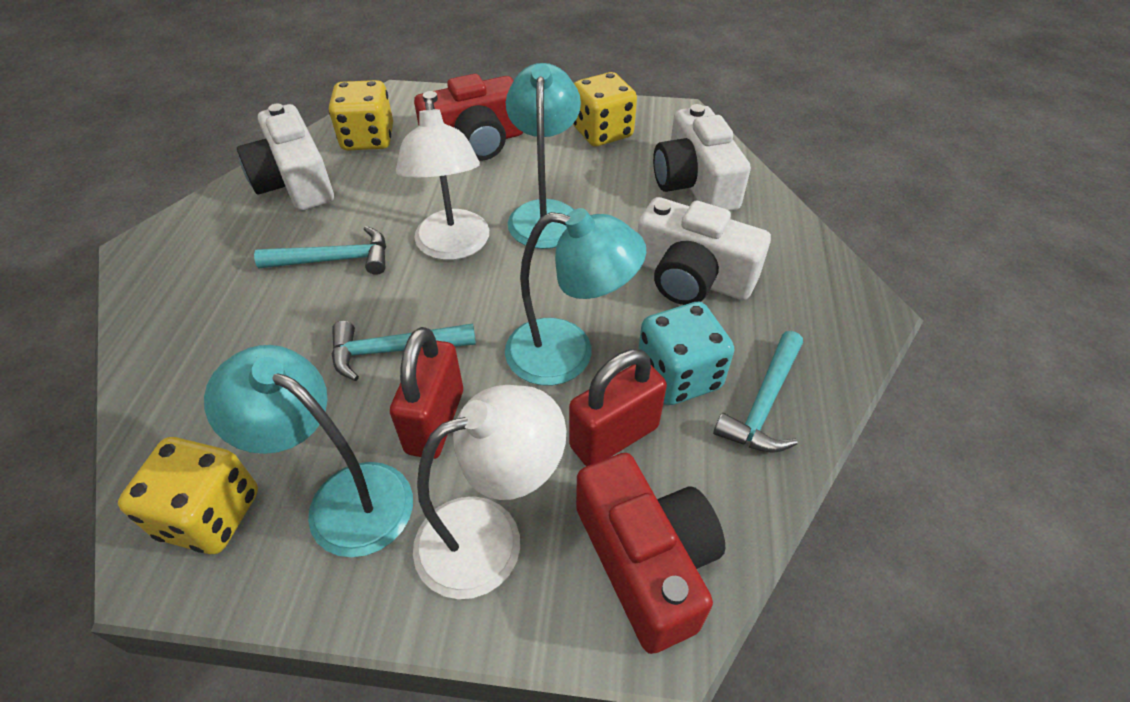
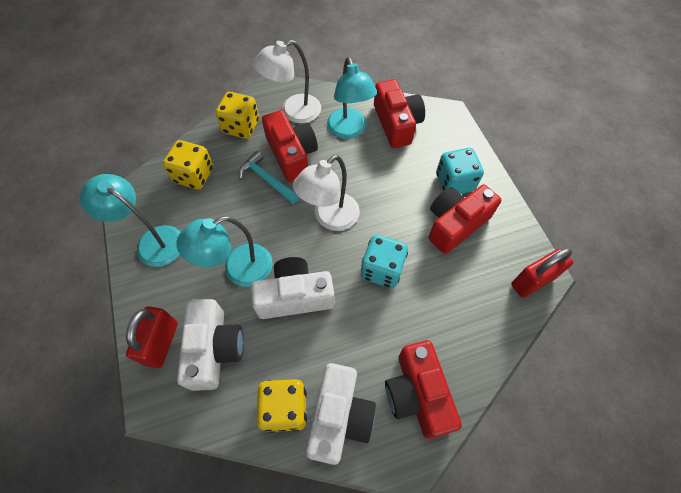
red camera: 2 -> 4
turquoise dice: 1 -> 2
turquoise hammer: 3 -> 1

